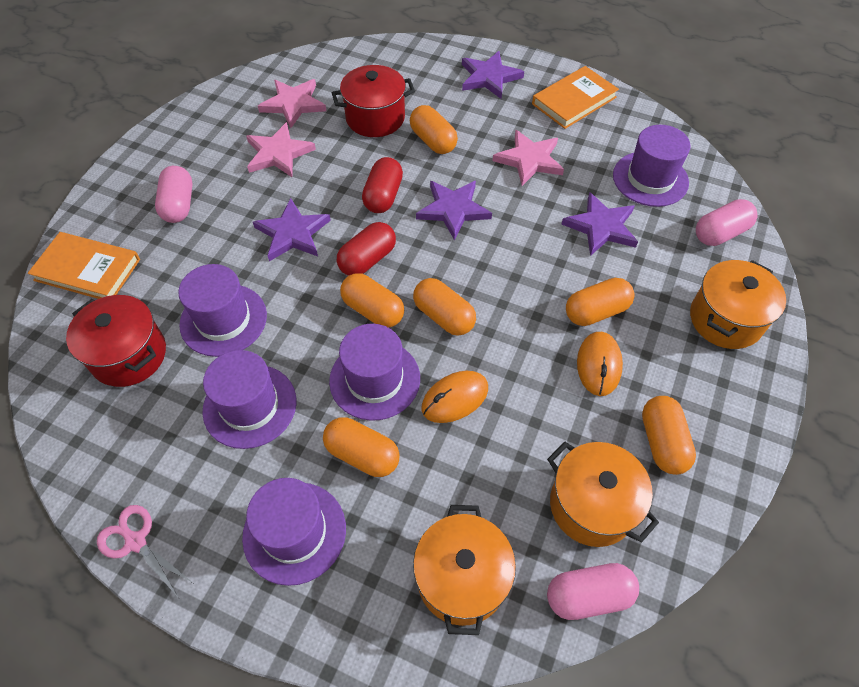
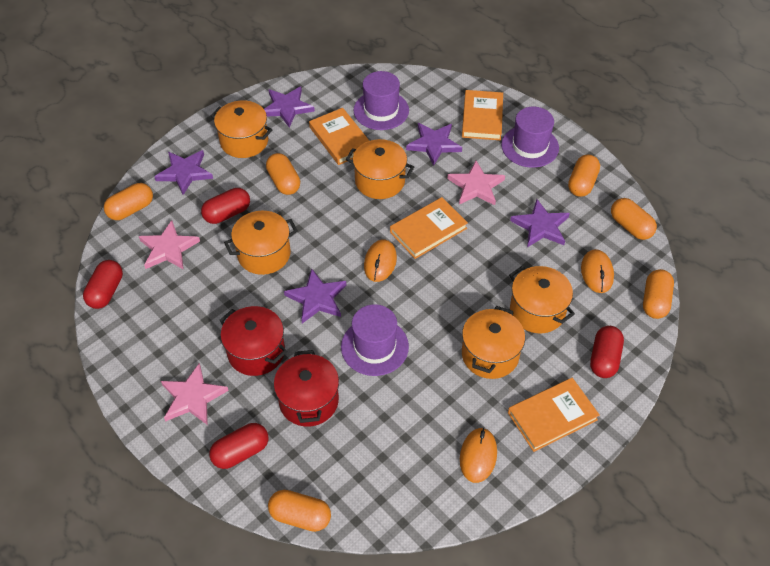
orange book: 2 -> 4
orange mouse: 2 -> 3
orange pot: 3 -> 5
pink capsule: 3 -> 0
pink scissors: 1 -> 0
purple hat: 5 -> 3
purple star: 4 -> 5
red capsule: 2 -> 4

